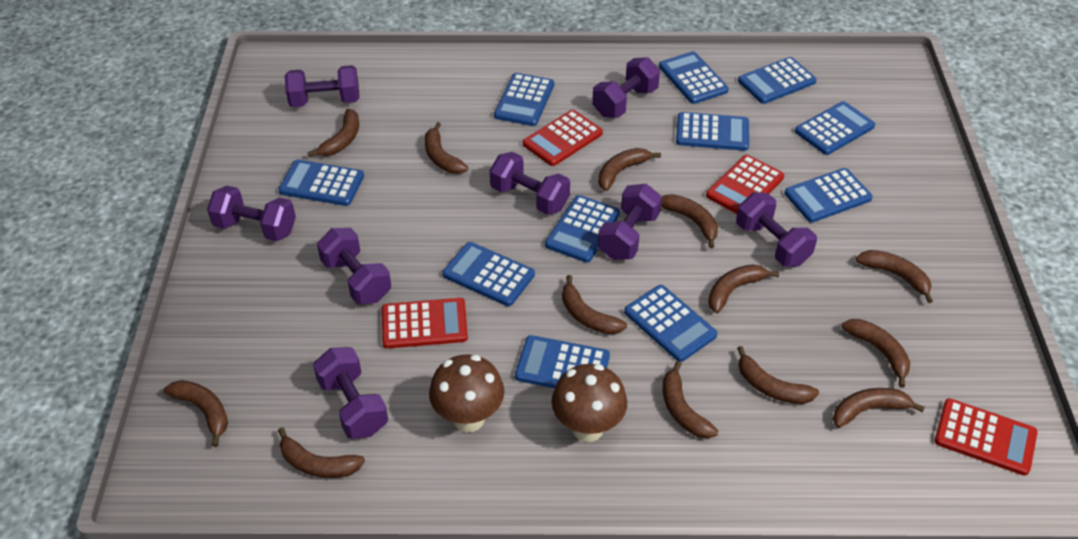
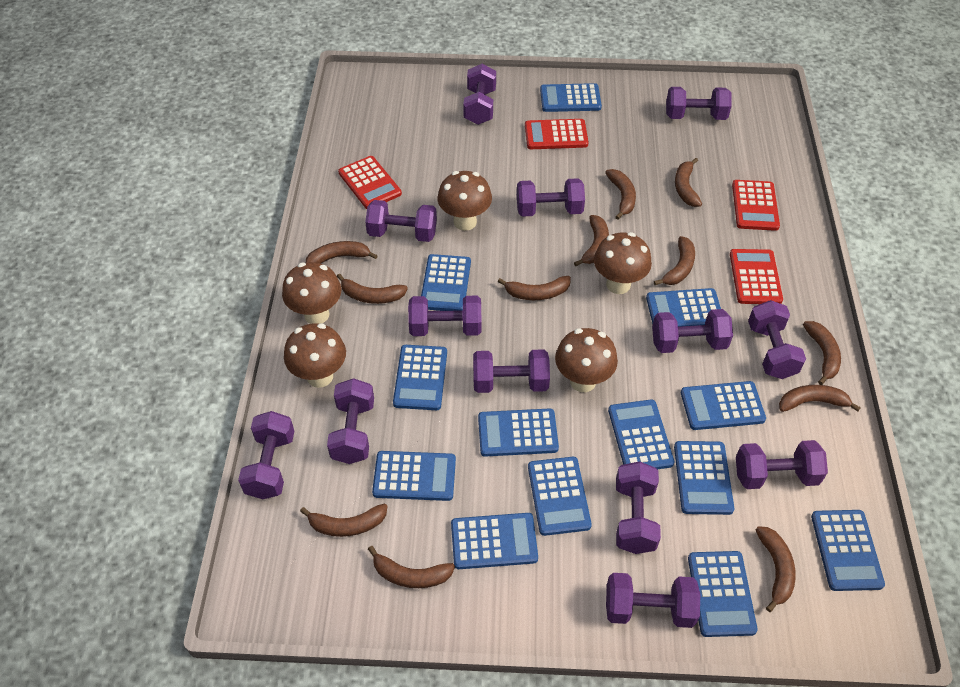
blue calculator: 11 -> 13
brown banana: 13 -> 12
brown mushroom: 2 -> 5
purple dumbbell: 8 -> 13

